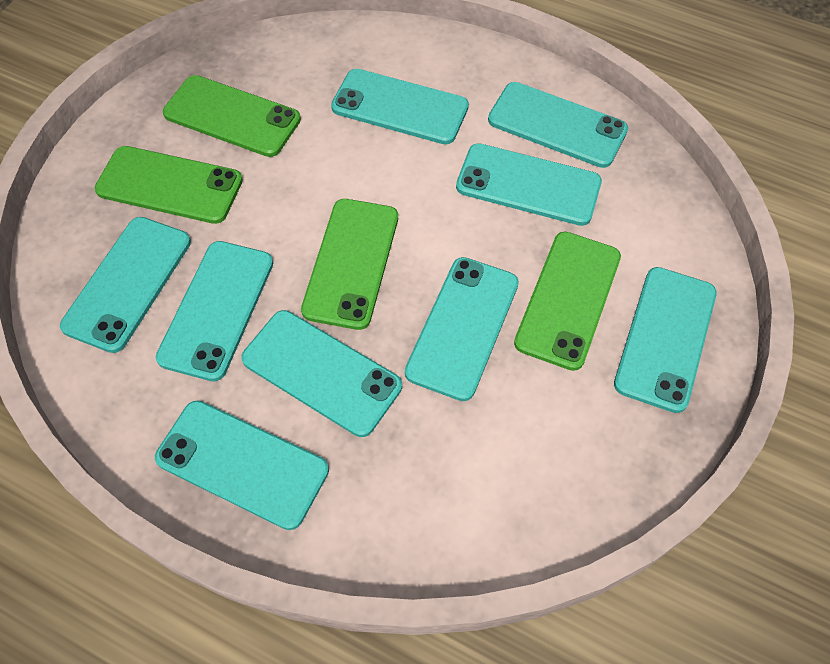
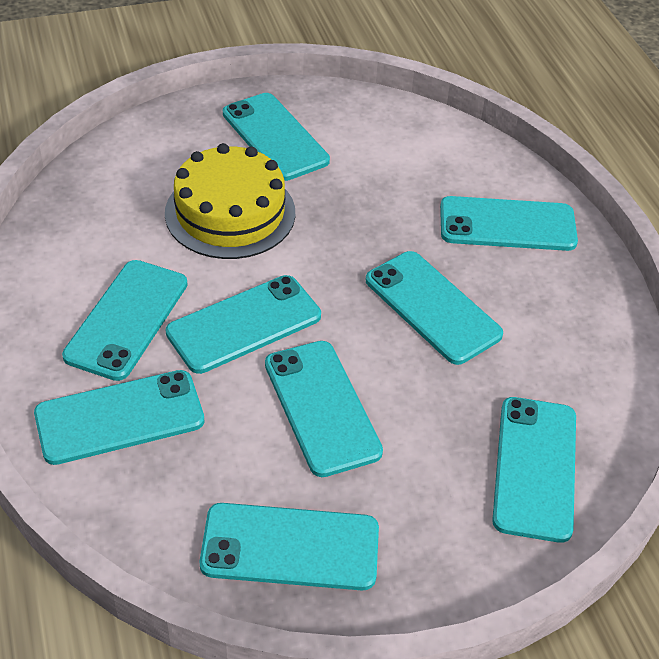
green phone: 4 -> 0
yellow cake: 0 -> 1

